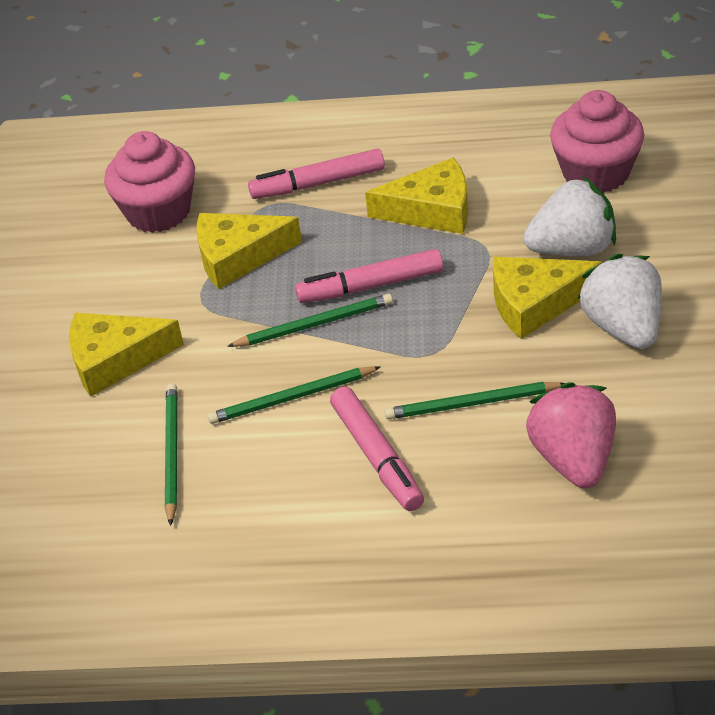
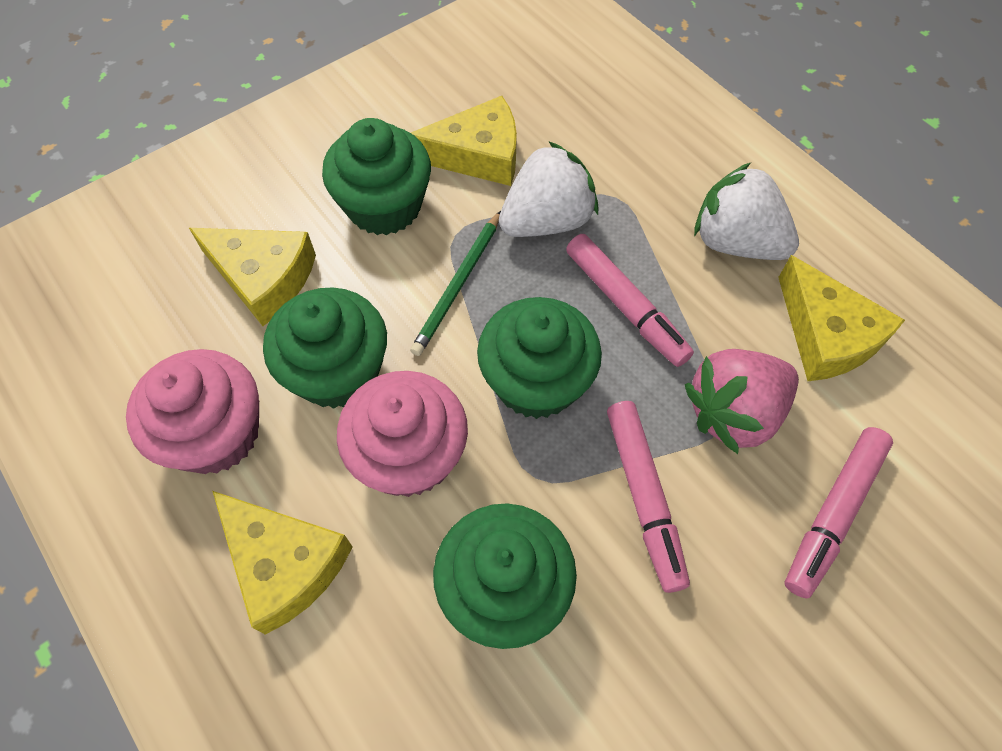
green cupcake: 0 -> 4
green pencil: 4 -> 1

